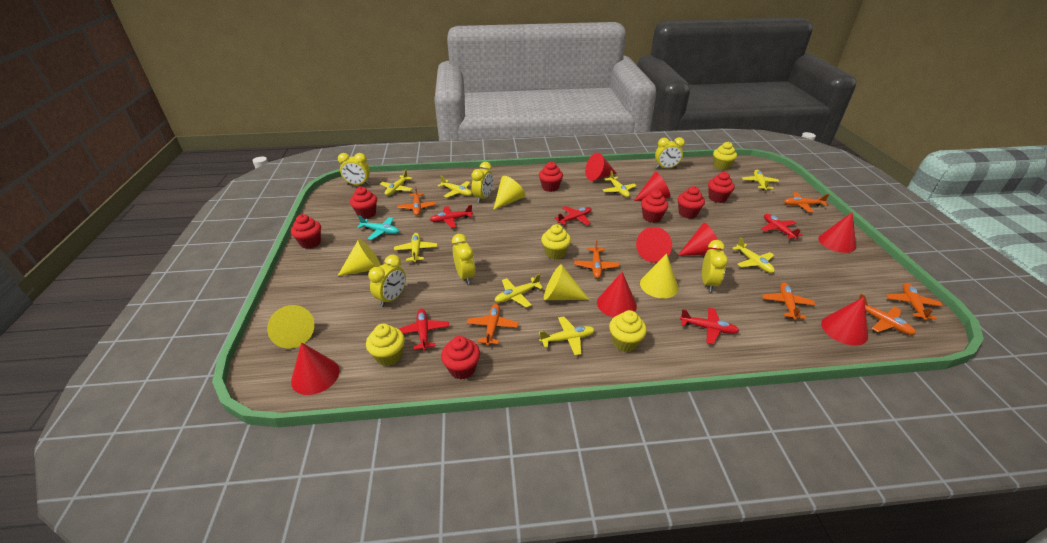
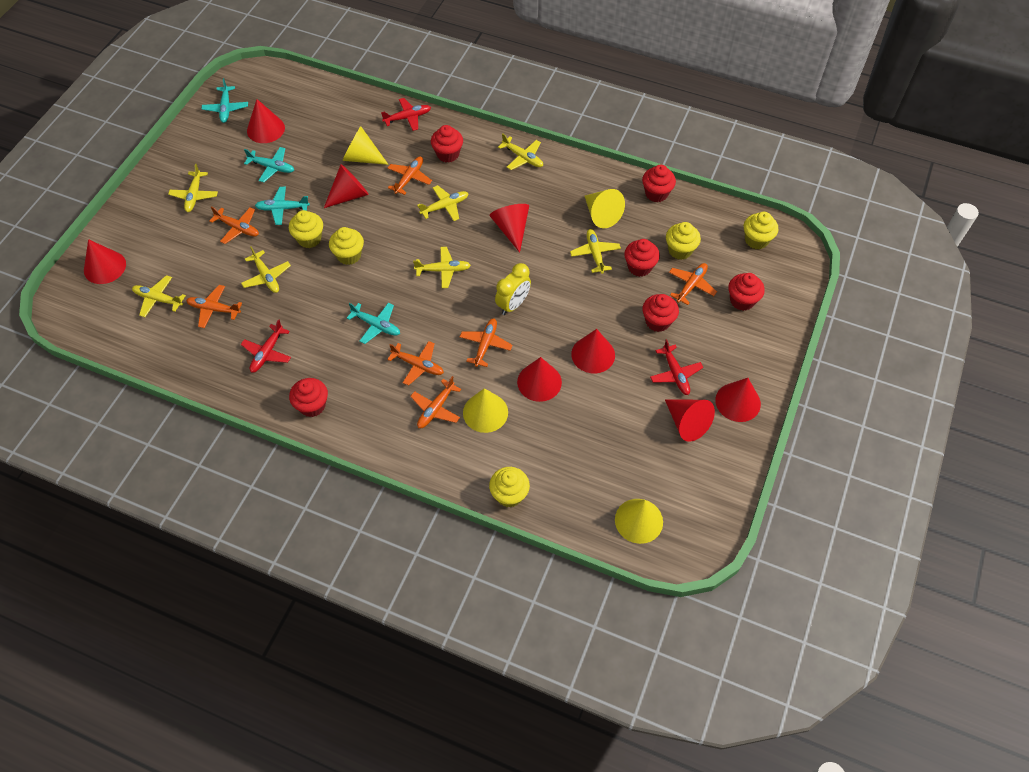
red cupcake: 7 -> 6
red plane: 5 -> 3
turquoise plane: 1 -> 4
yellow clock: 6 -> 1
yellow cone: 5 -> 4
yellow cupcake: 4 -> 5
yellow plane: 8 -> 7

